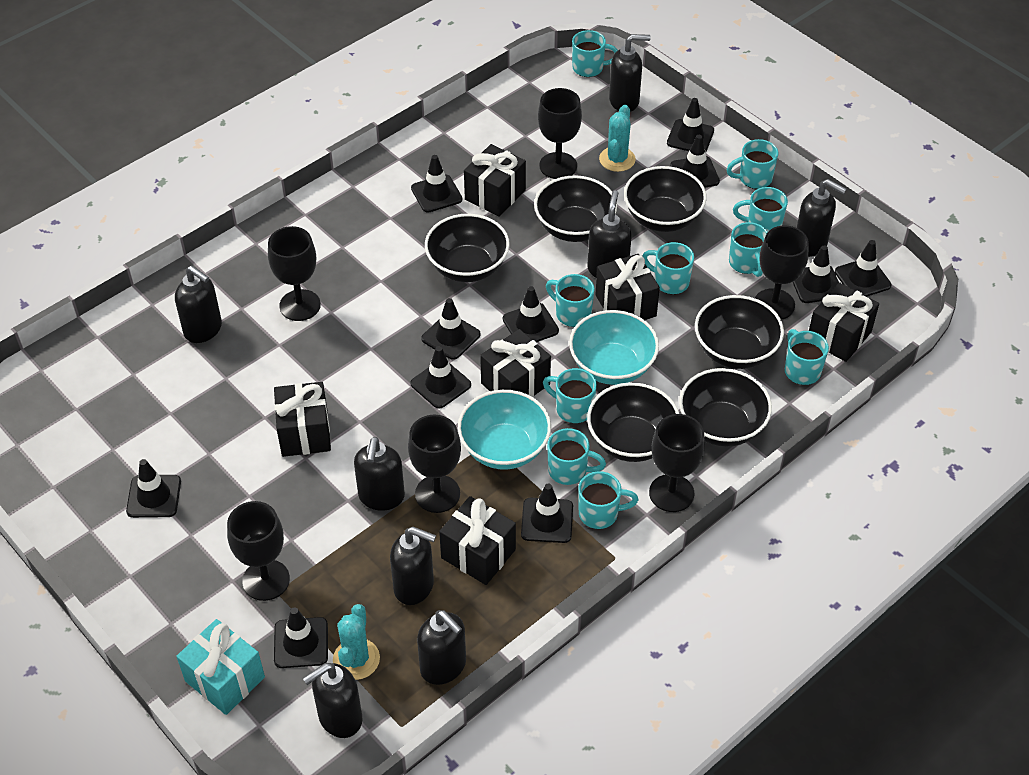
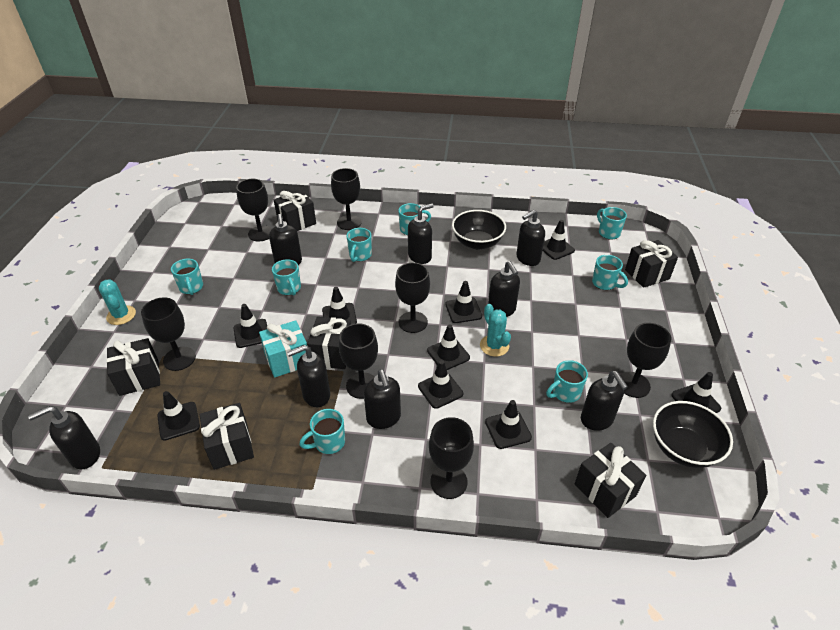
black bowl: 6 -> 2
black goblet: 6 -> 7
black traffic cone: 11 -> 9
turquoise bowl: 2 -> 0
turquoise mug: 10 -> 8

